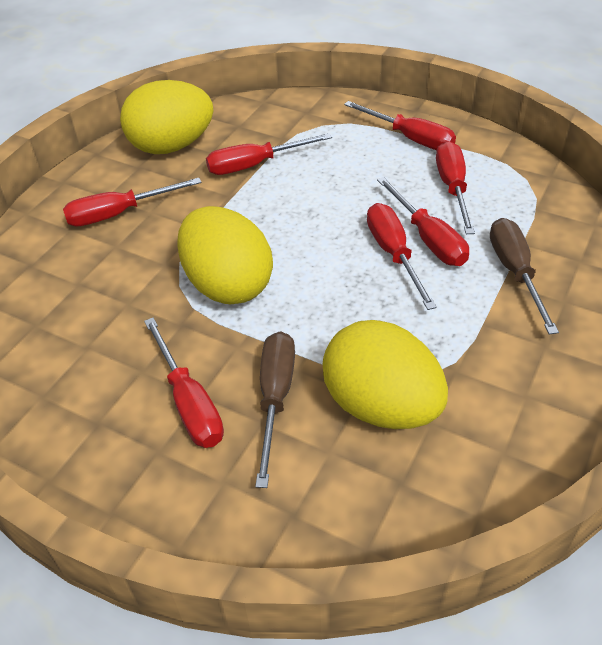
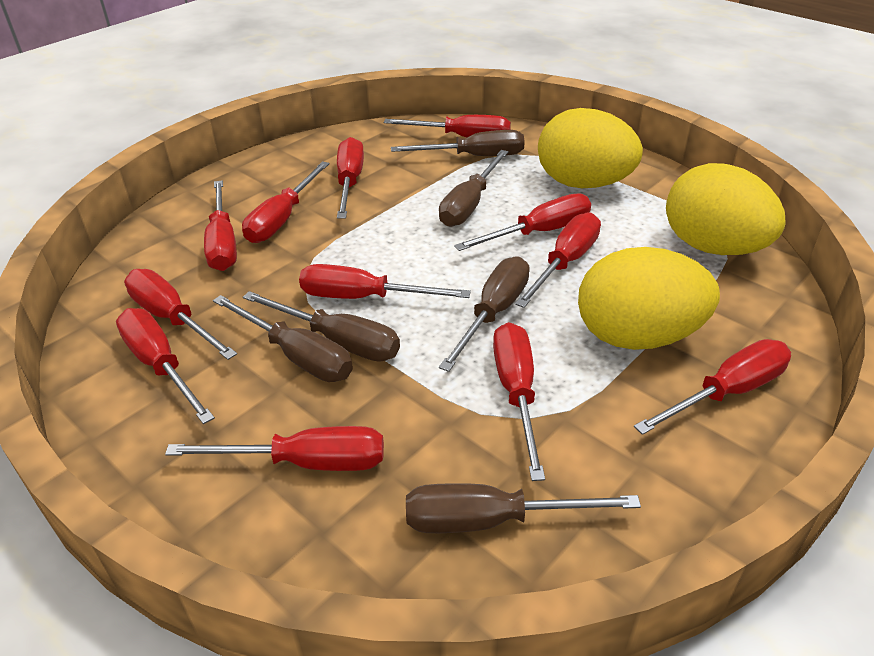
brown screwdriver: 2 -> 6
red screwdriver: 7 -> 12

